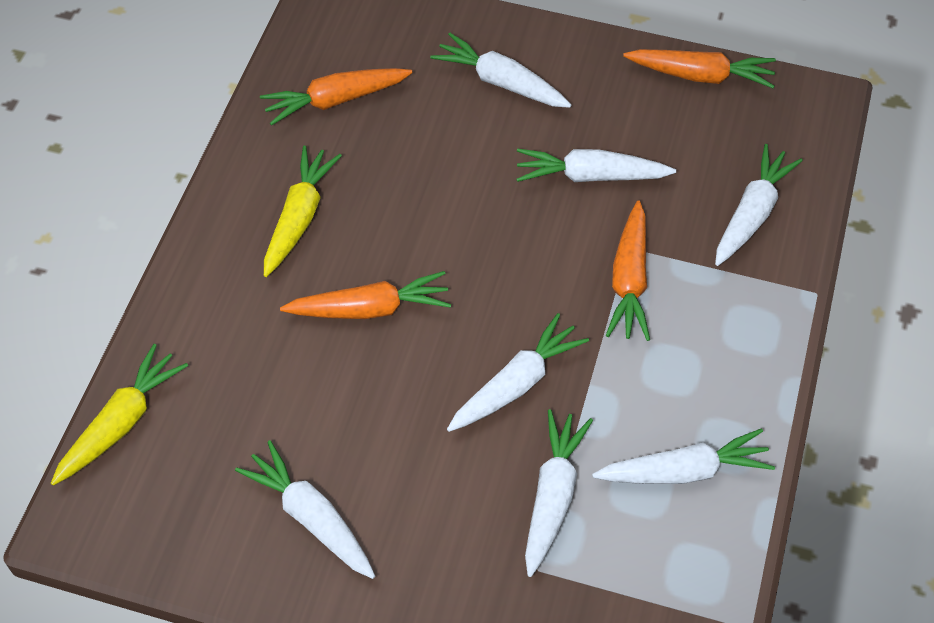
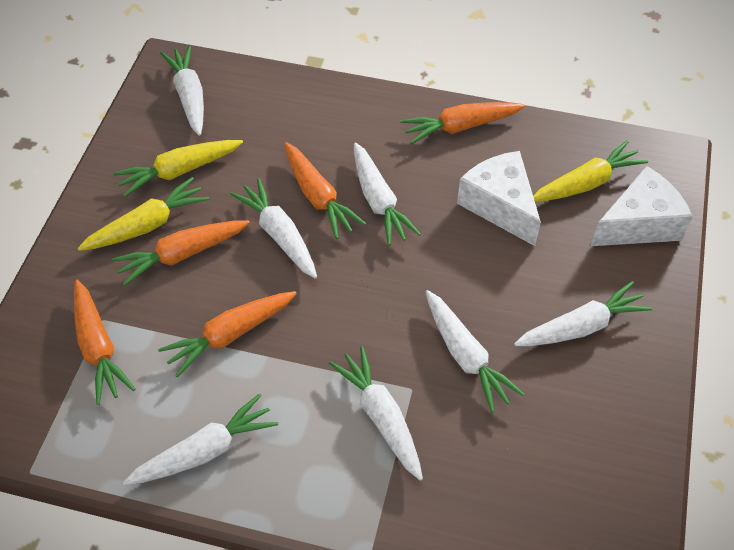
orange carrot: 4 -> 5
white cheese: 0 -> 2
yellow carrot: 2 -> 3

